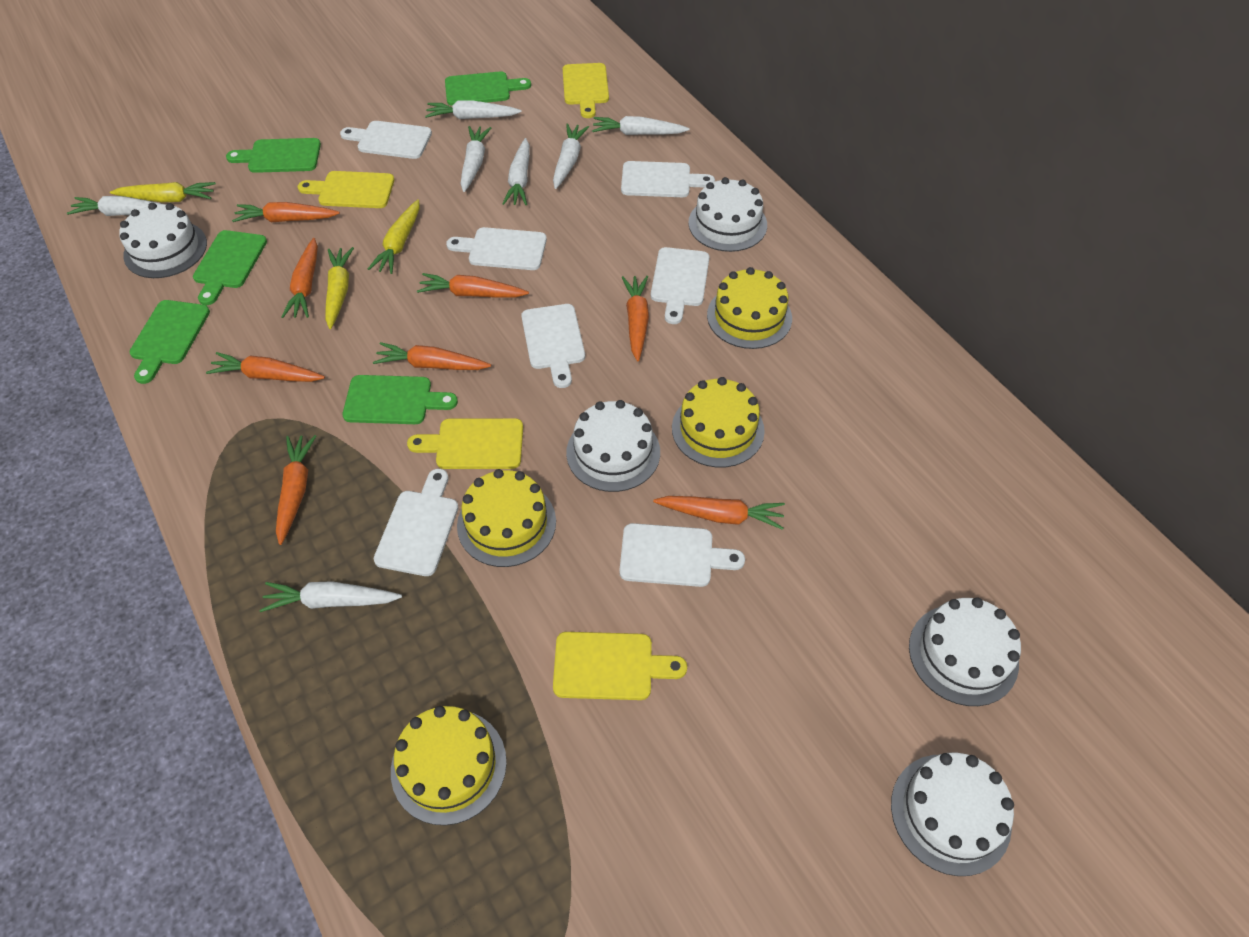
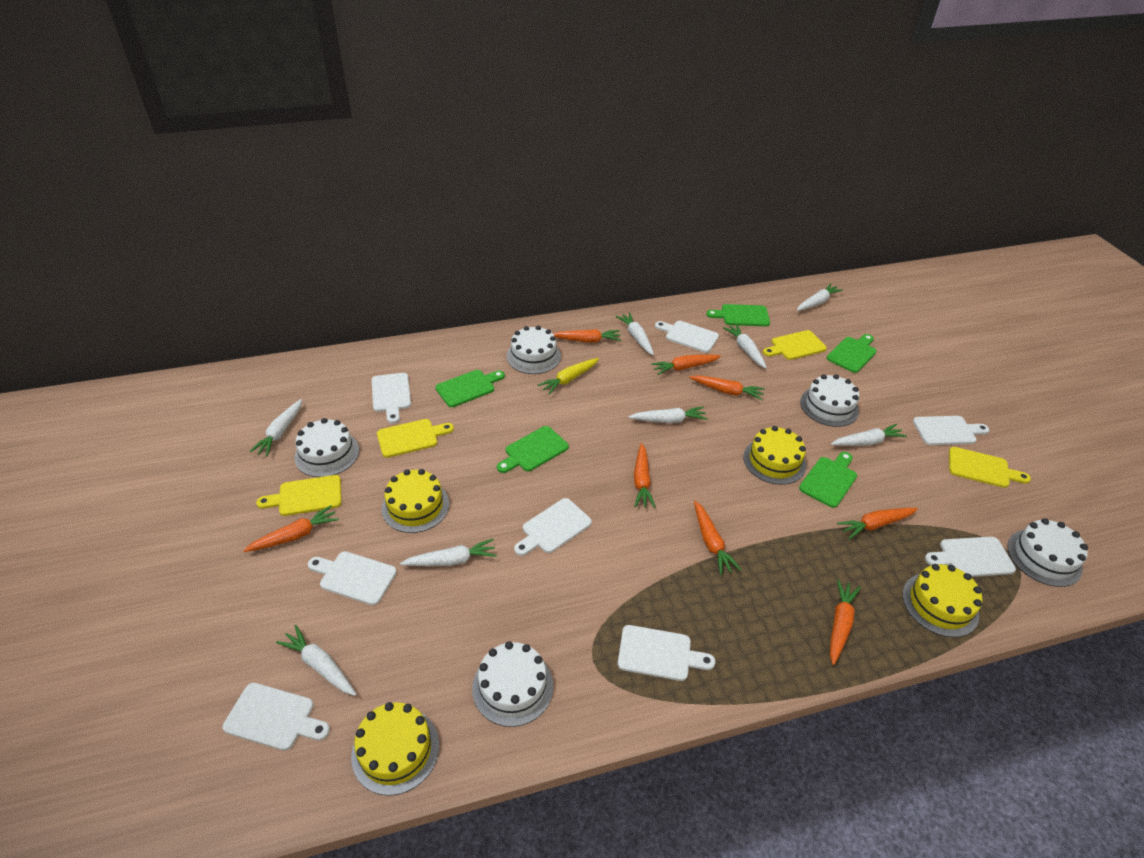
white carrot: 7 -> 8
white cutting board: 7 -> 8
yellow carrot: 3 -> 1

